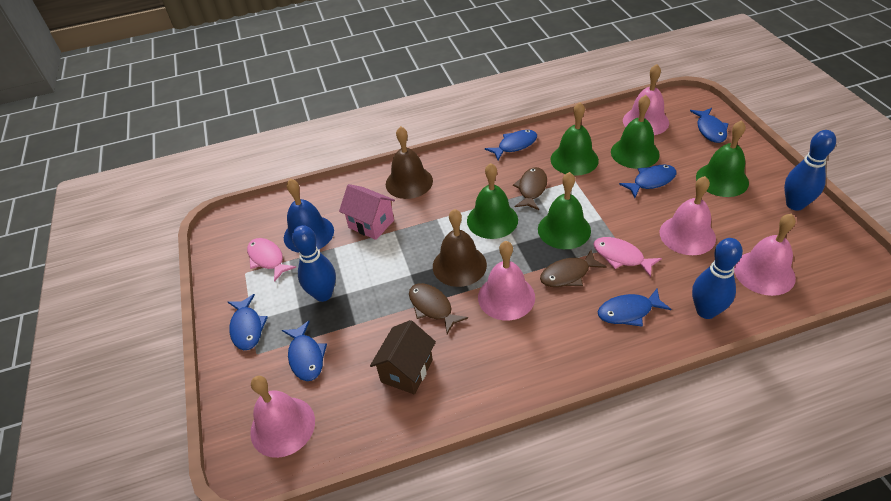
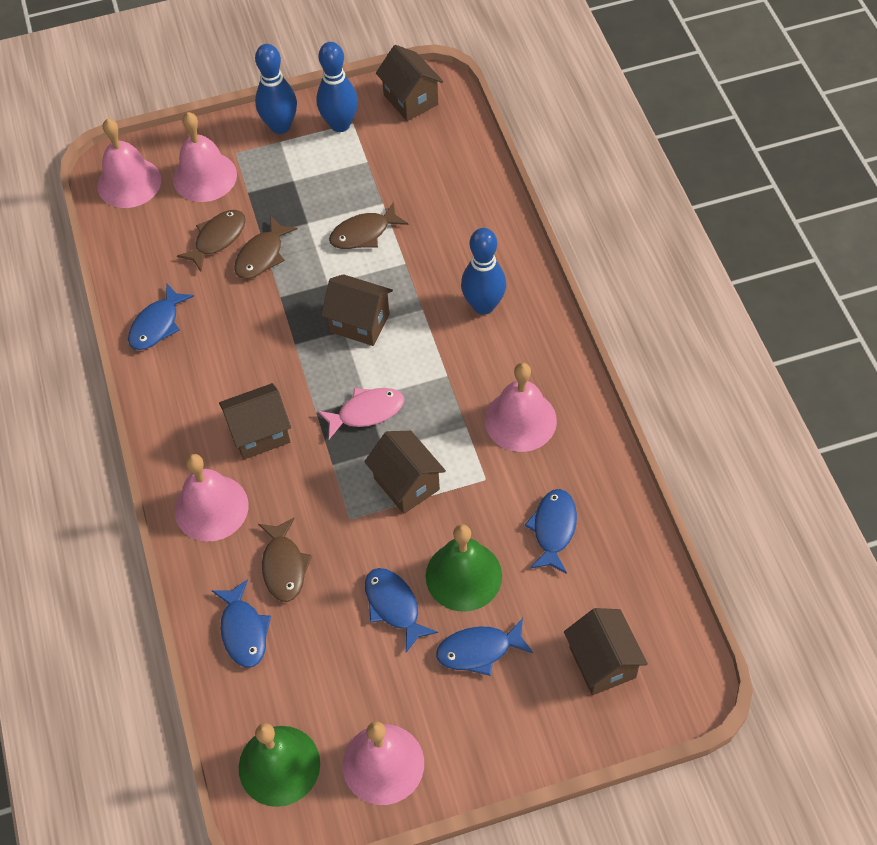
blue bell: 1 -> 0
blue fish: 6 -> 5
brown bell: 2 -> 0
brown fish: 3 -> 4
brown house: 1 -> 5
green bell: 5 -> 2
pink fish: 2 -> 1
pink house: 1 -> 0

